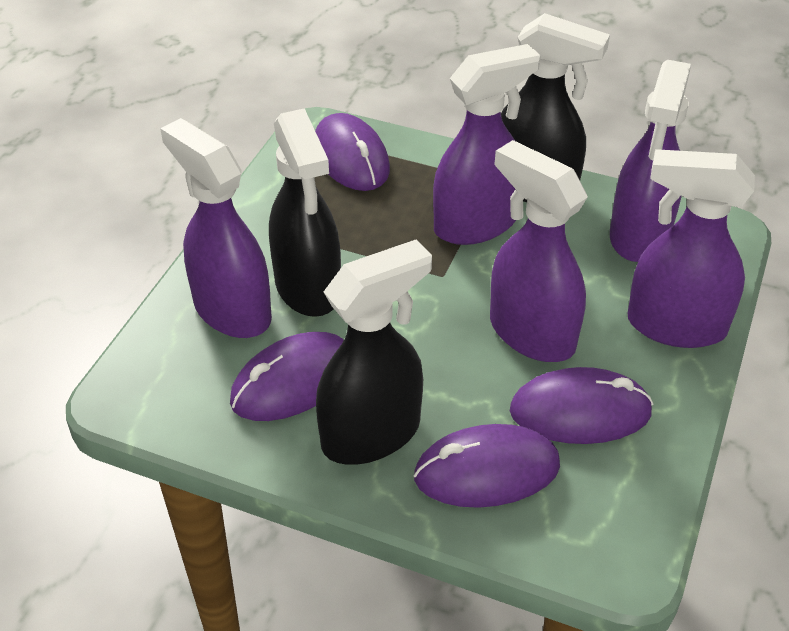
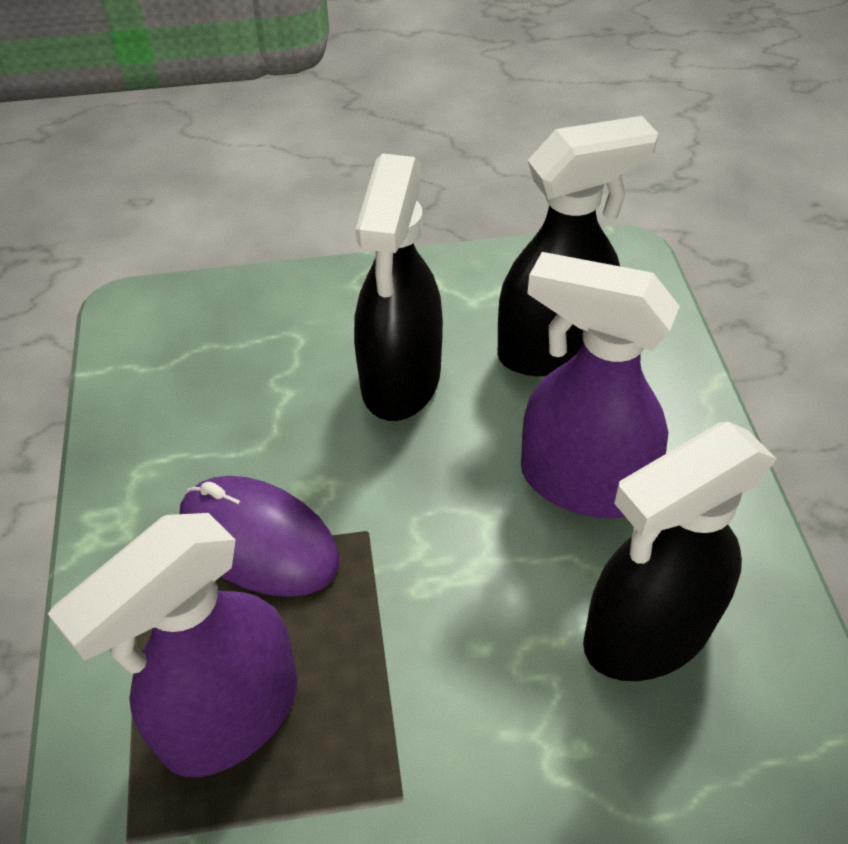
purple mouse: 4 -> 1
purple spray bottle: 5 -> 2

